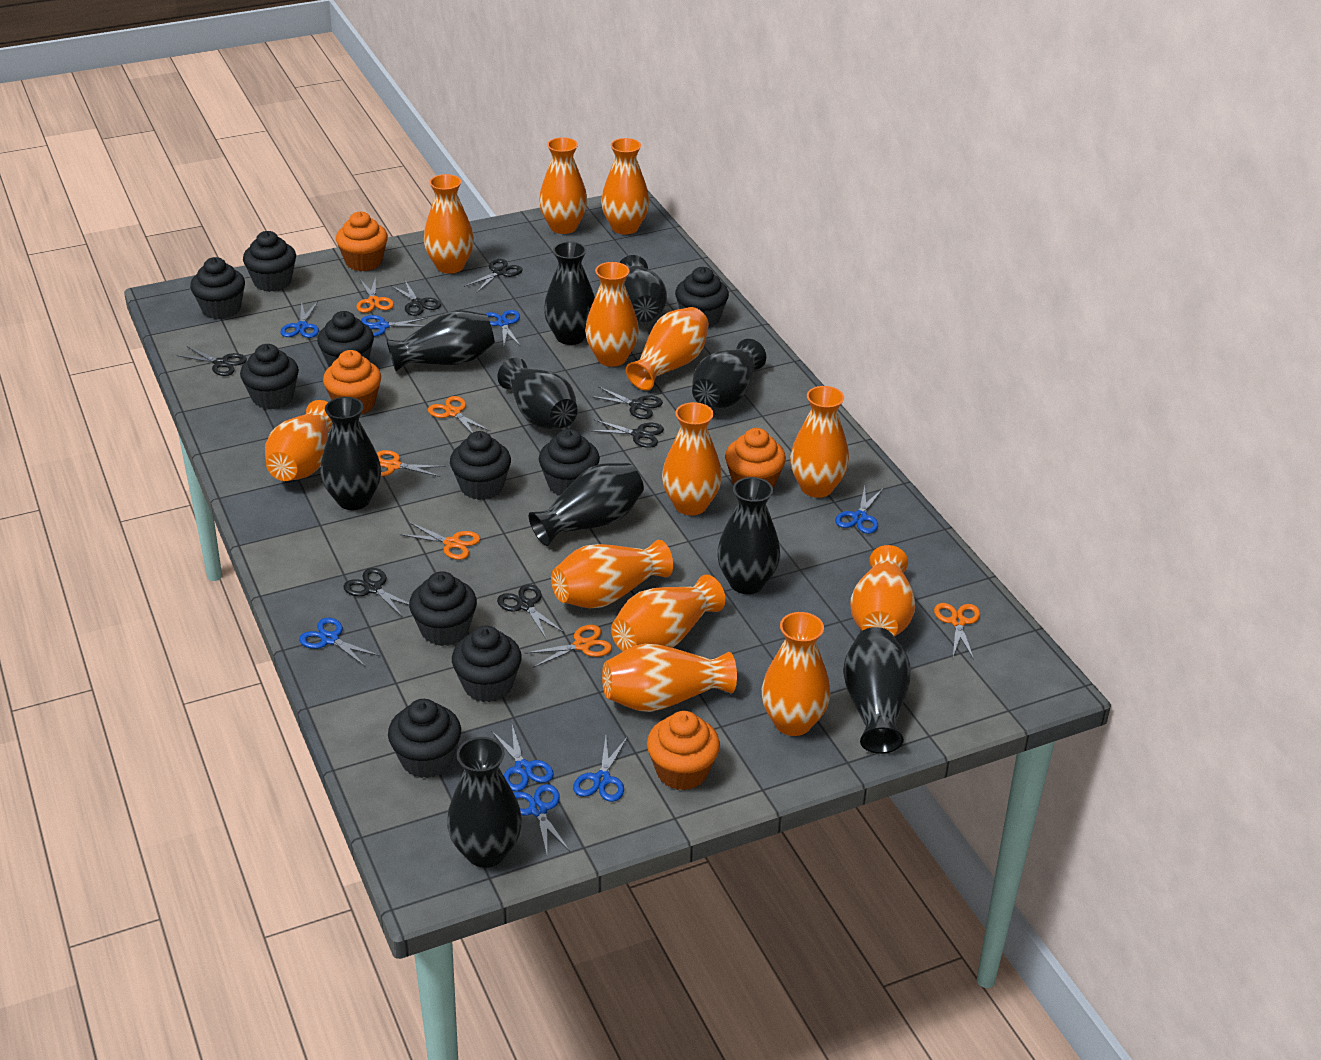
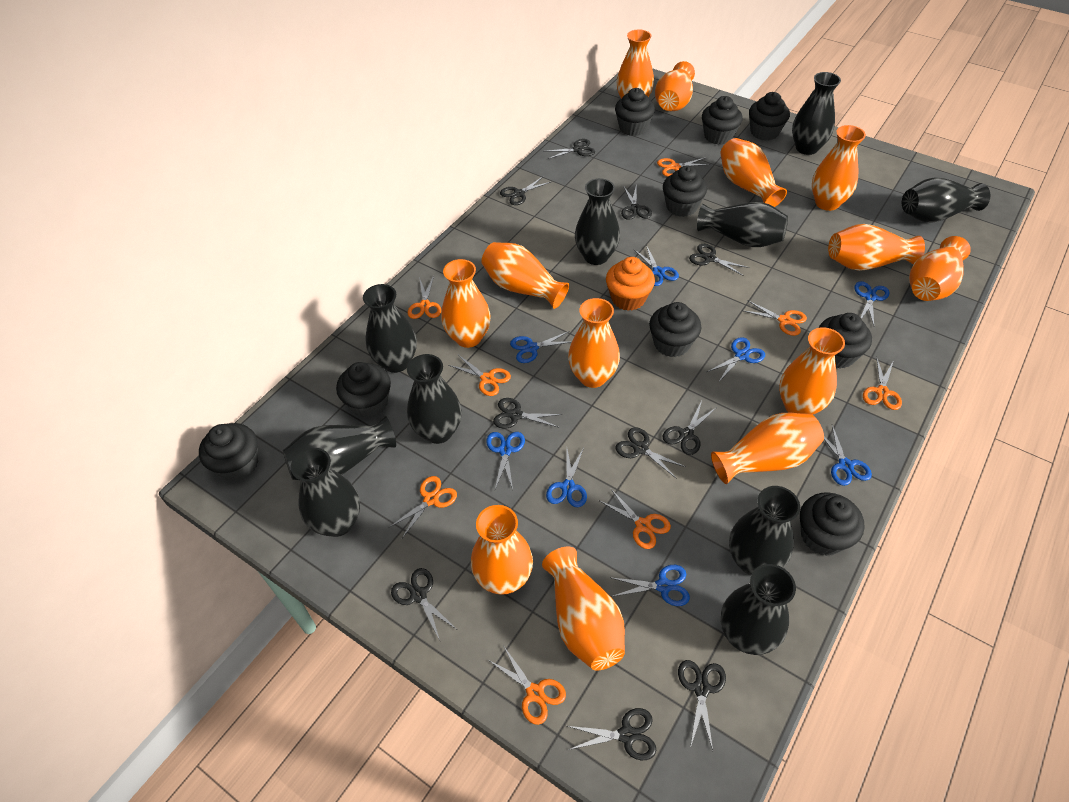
black cupcake: 10 -> 9
black scissors: 7 -> 10
orange cupcake: 4 -> 1
orange scissors: 6 -> 8

